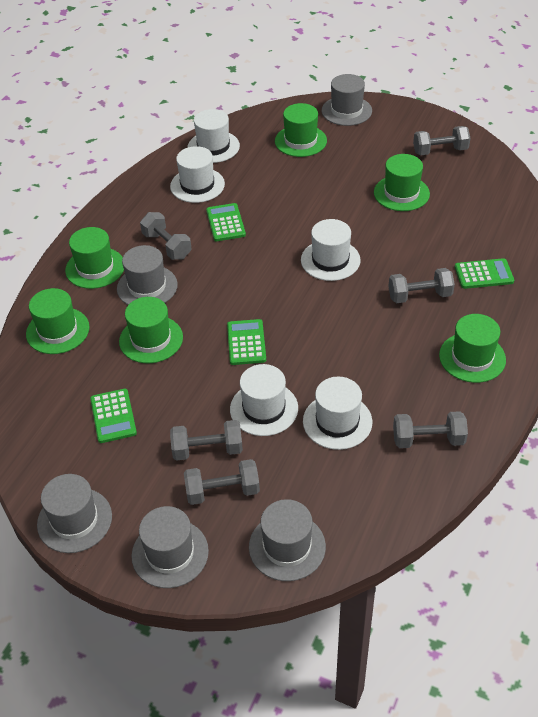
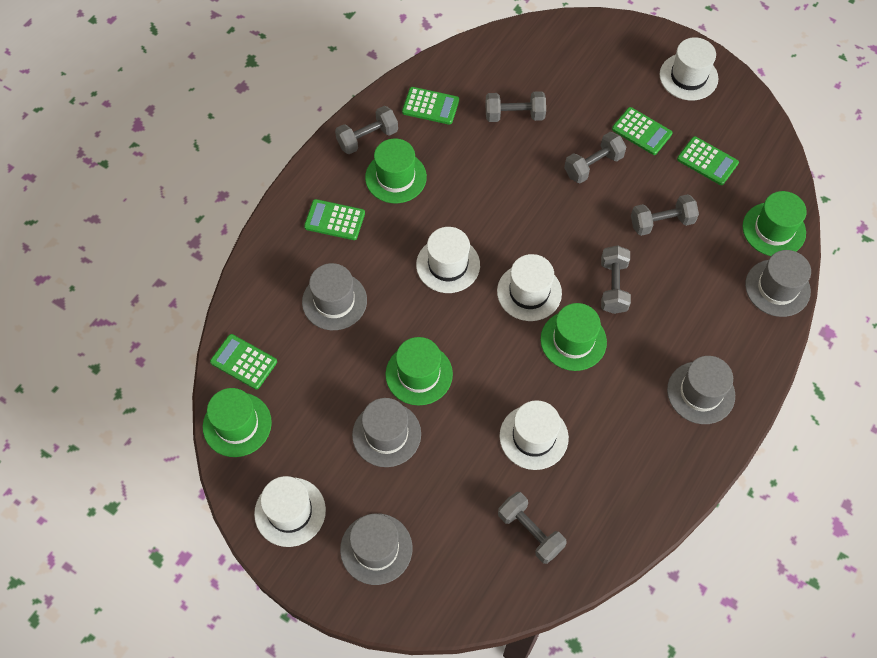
green calculator: 4 -> 5
green hat: 6 -> 5

